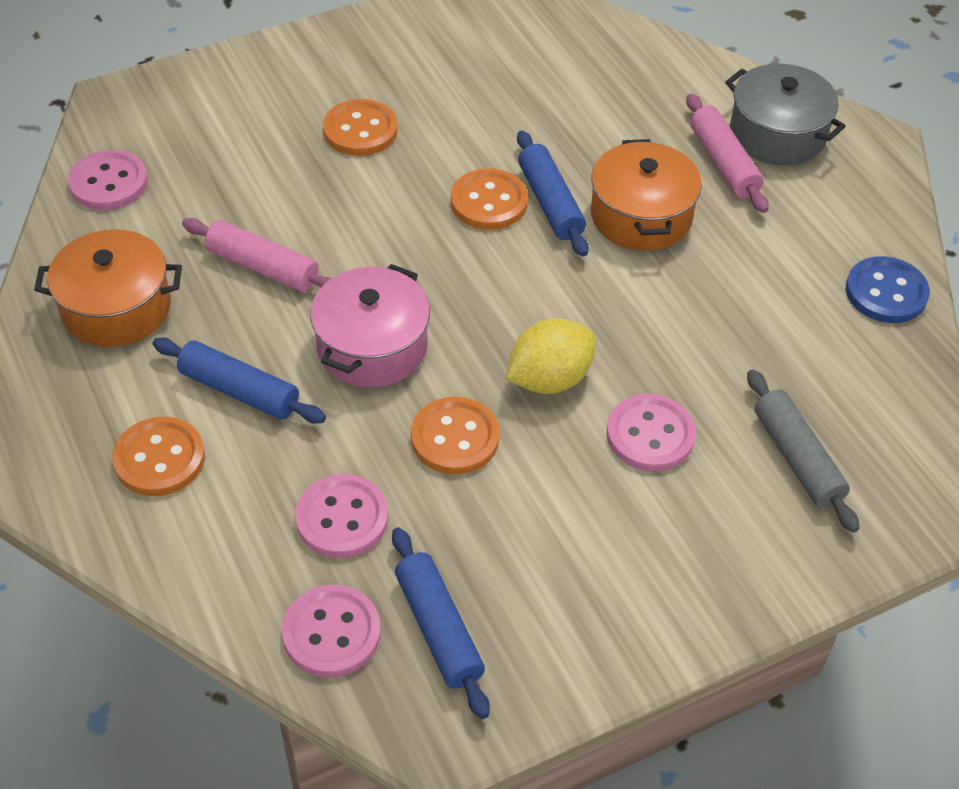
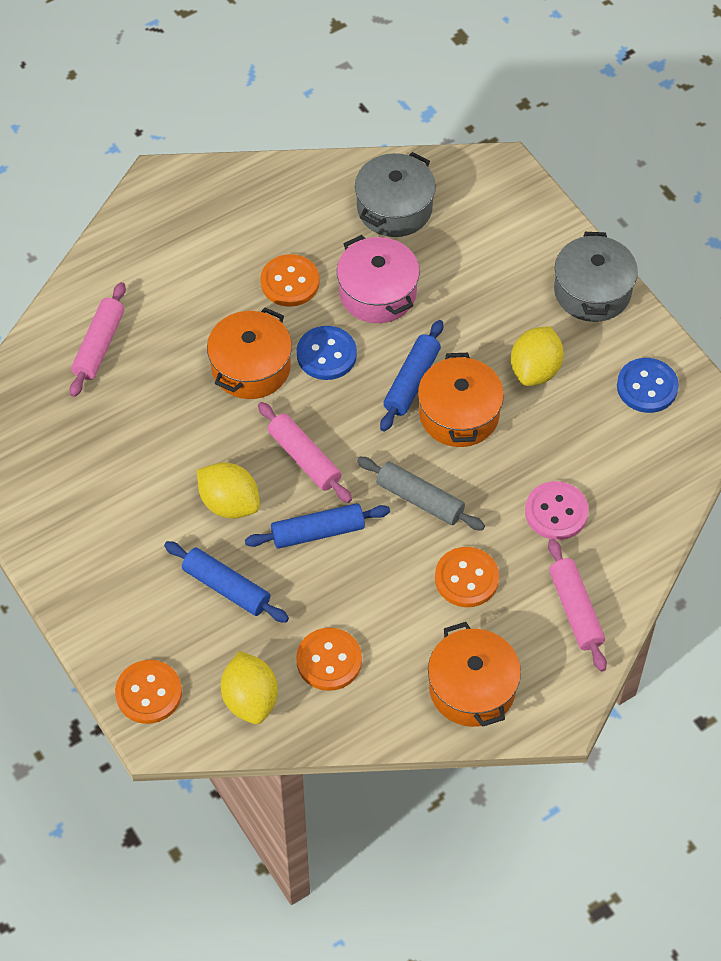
blue button: 1 -> 2
grey pot: 1 -> 2
orange pot: 2 -> 3
pink button: 4 -> 1
pink rolling pin: 2 -> 3
yellow lemon: 1 -> 3

